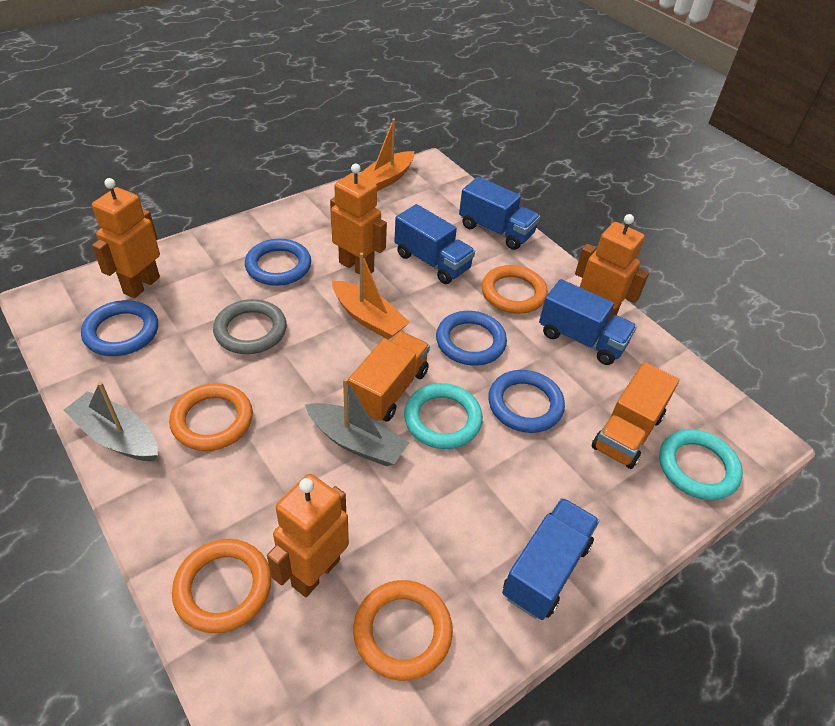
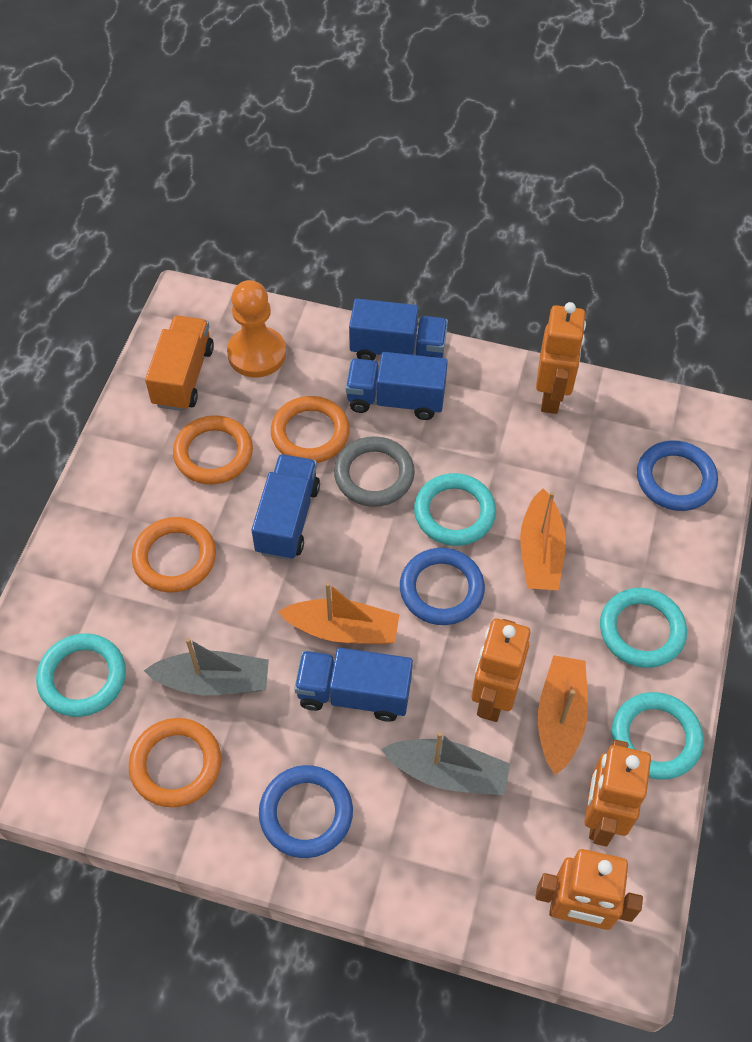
blue ring: 4 -> 3
orange boat: 2 -> 3
orange pawn: 0 -> 1
orange truck: 2 -> 1
turquoise ring: 2 -> 4

